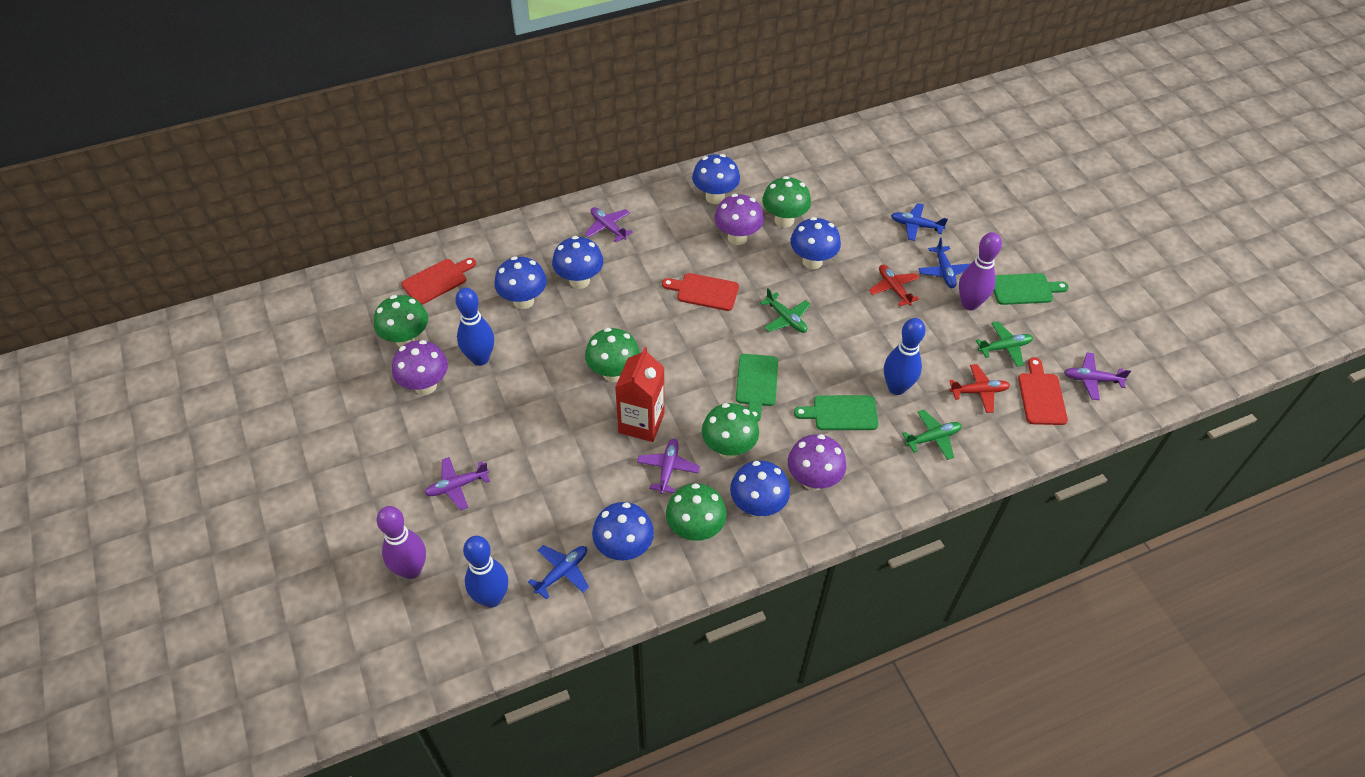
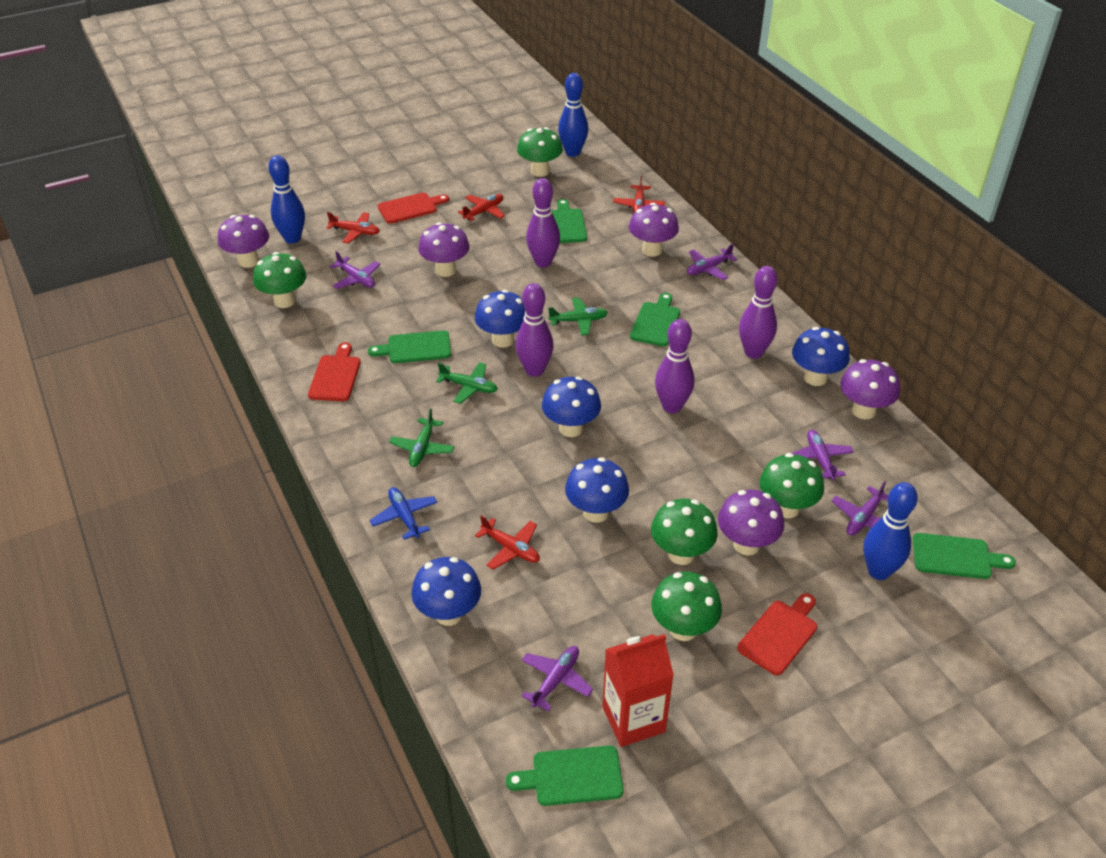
blue mushroom: 6 -> 5
blue plane: 3 -> 1
green cutting board: 3 -> 5
purple bowling pin: 2 -> 4
purple mushroom: 3 -> 5
purple plane: 4 -> 5
red plane: 2 -> 4

